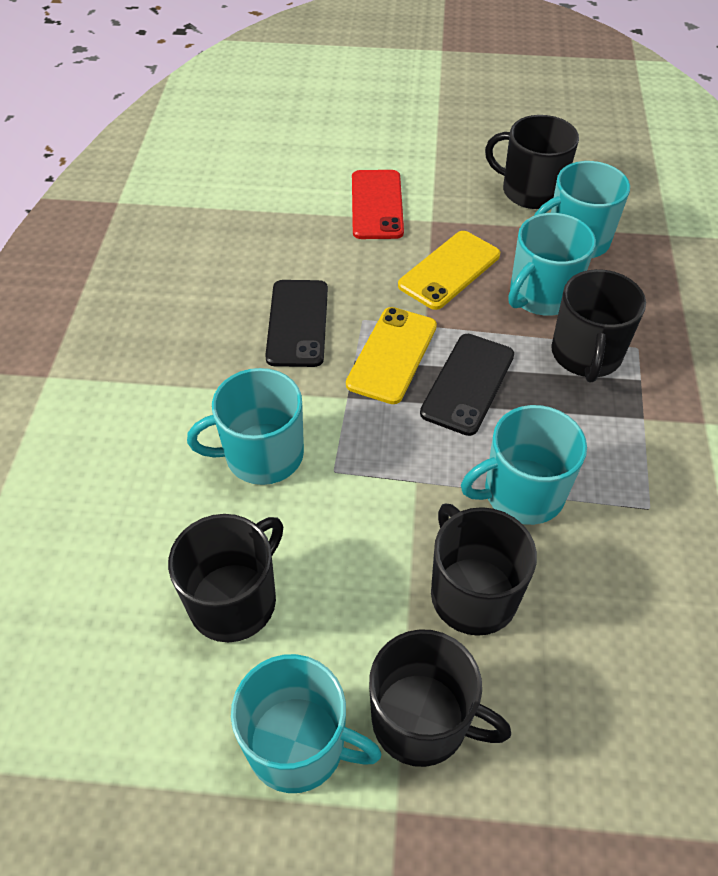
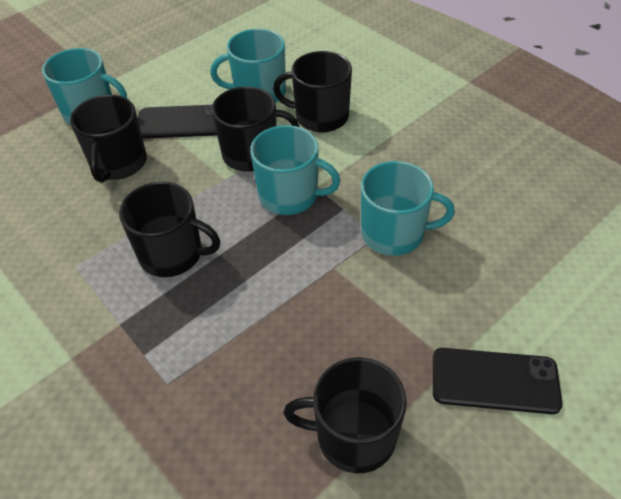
red phone: 1 -> 0
turquoise mug: 5 -> 4
yellow phone: 2 -> 0

